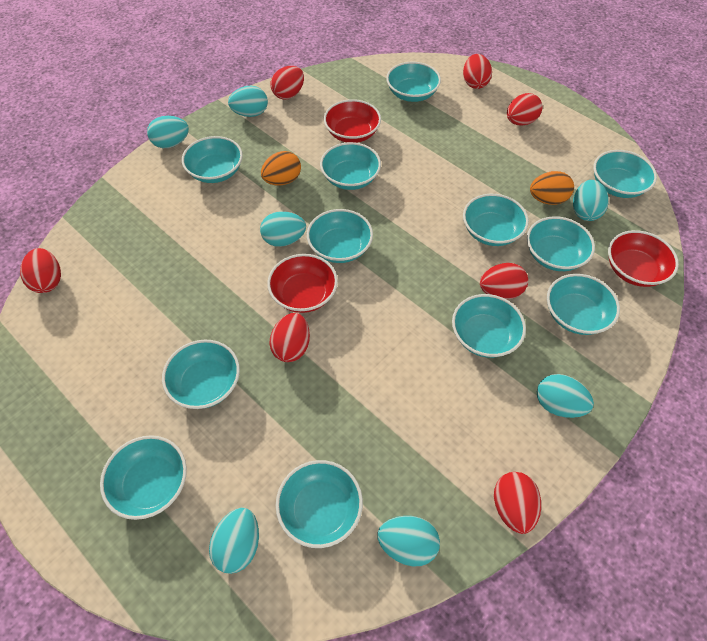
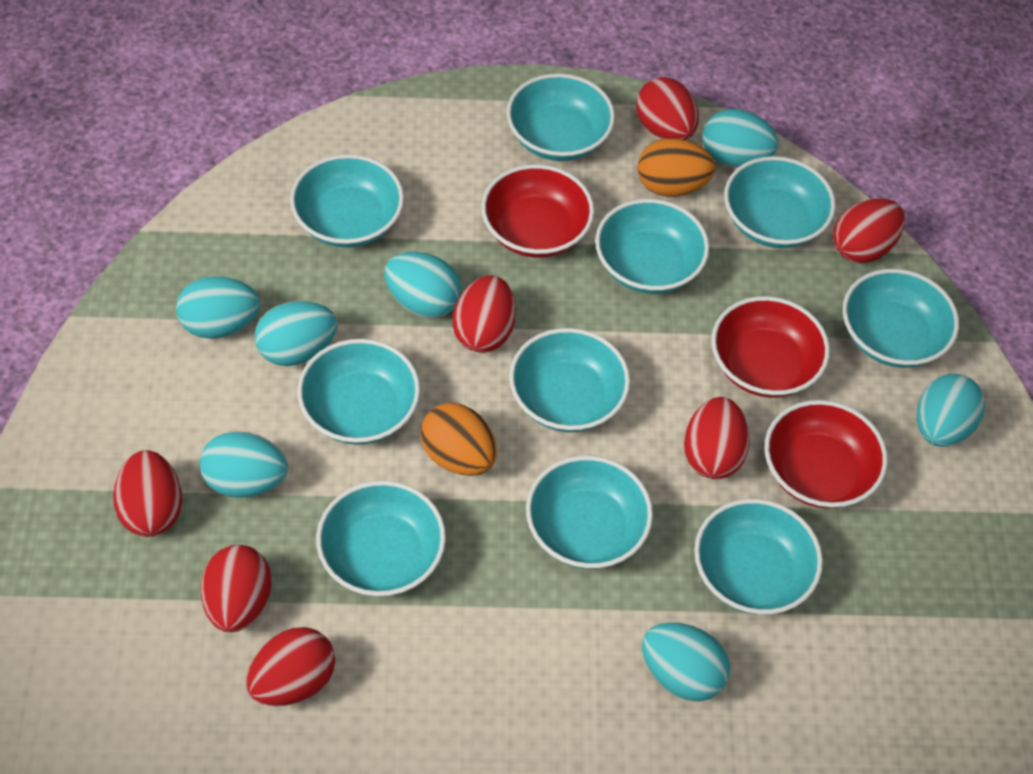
turquoise bowl: 12 -> 10

